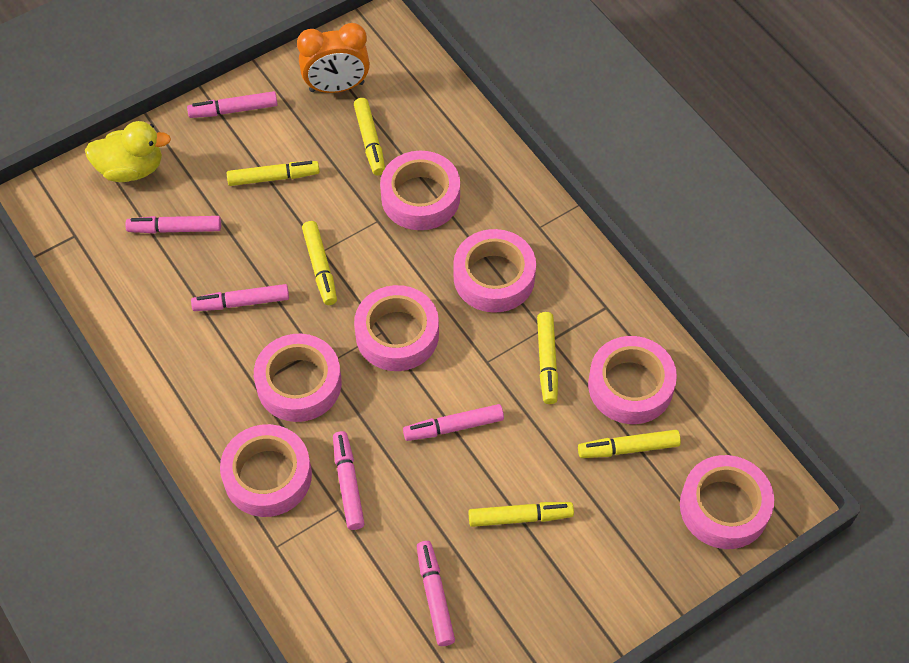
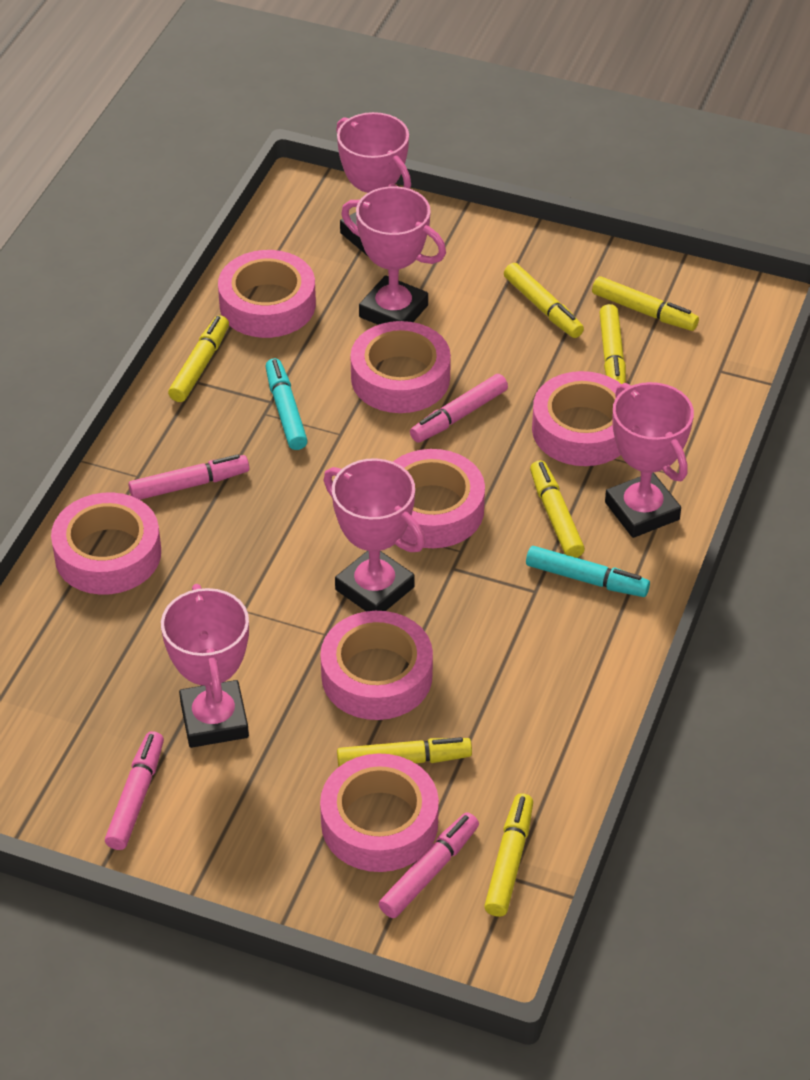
orange clock: 1 -> 0
pink marker: 6 -> 4
pink trophy: 0 -> 5
turquoise marker: 0 -> 2
yellow duck: 1 -> 0
yellow marker: 6 -> 7

